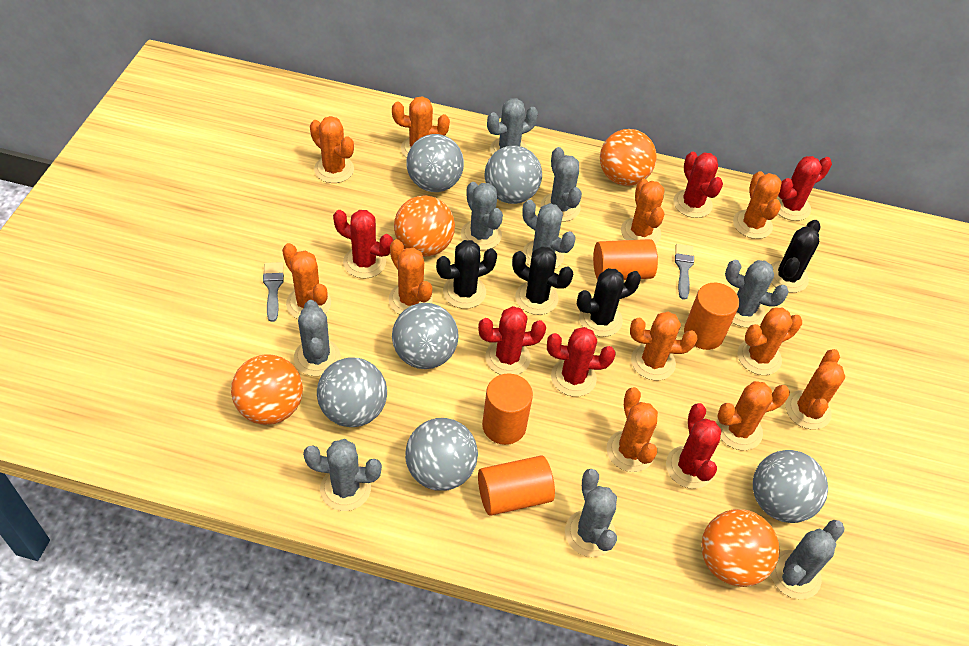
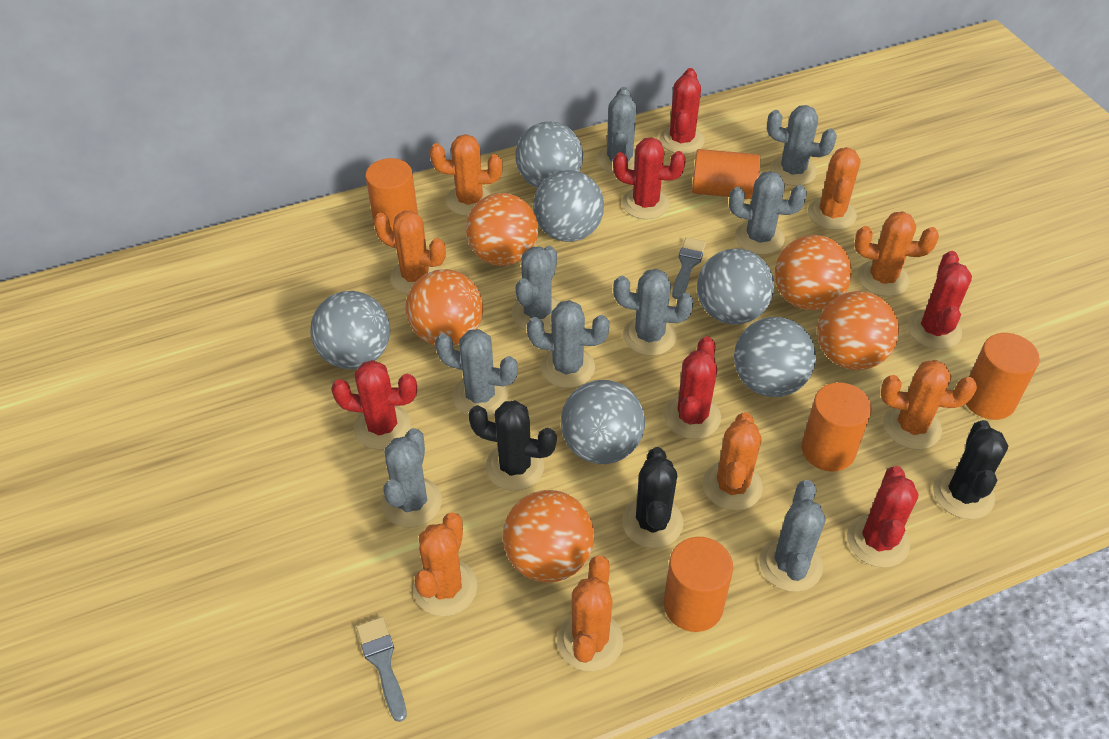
black cactus: 4 -> 3
orange ball: 4 -> 5
orange cactus: 11 -> 8
orange cylinder: 4 -> 5

